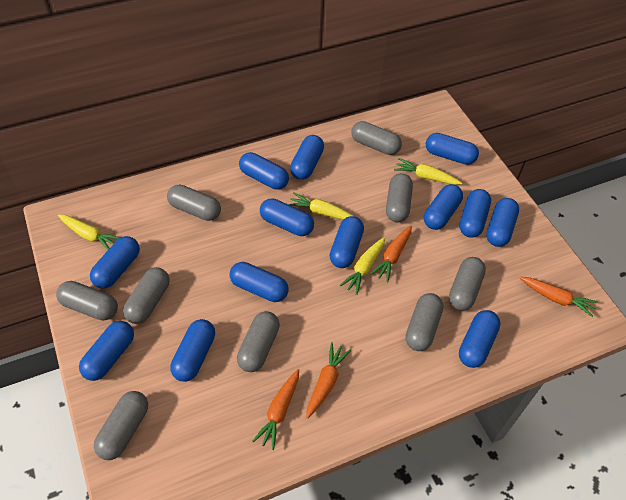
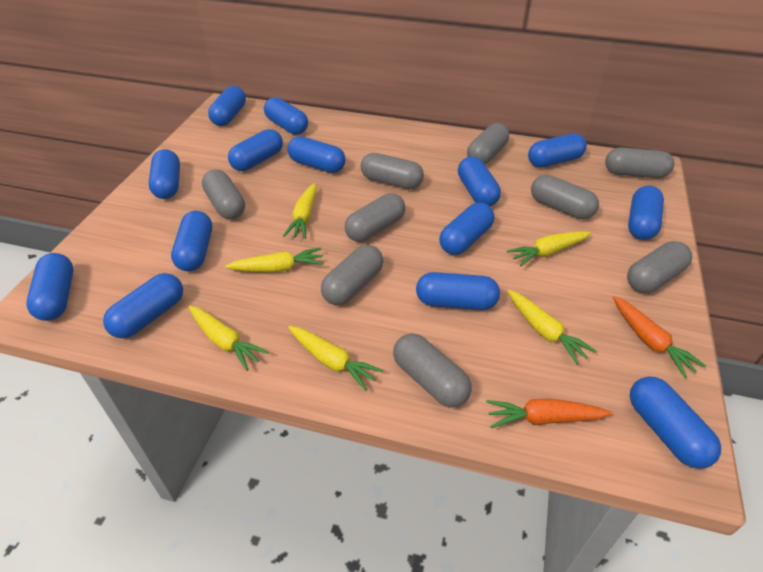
blue capsule: 13 -> 14
orange carrot: 4 -> 2
yellow carrot: 4 -> 6

